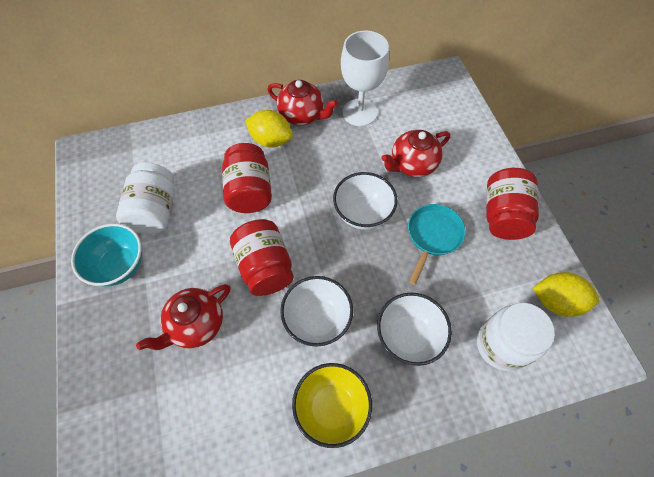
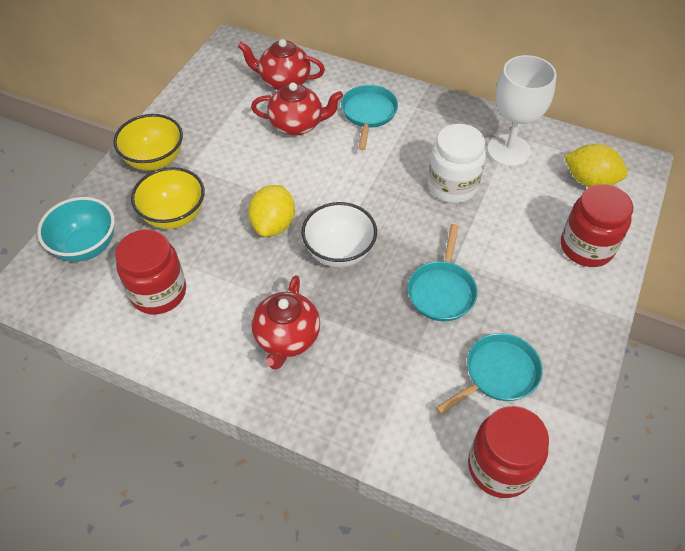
turquoise pan: 1 -> 3
white bowl: 3 -> 1
white jar: 2 -> 1
yellow bowl: 1 -> 2

